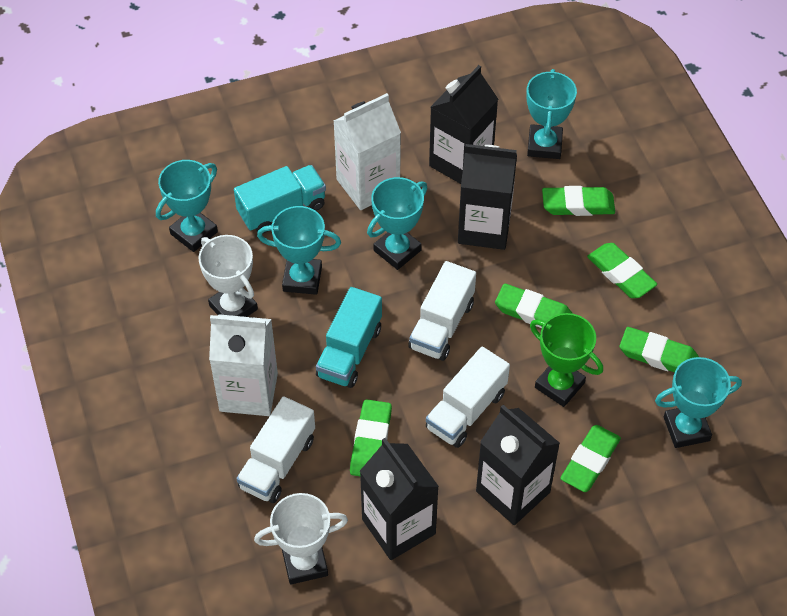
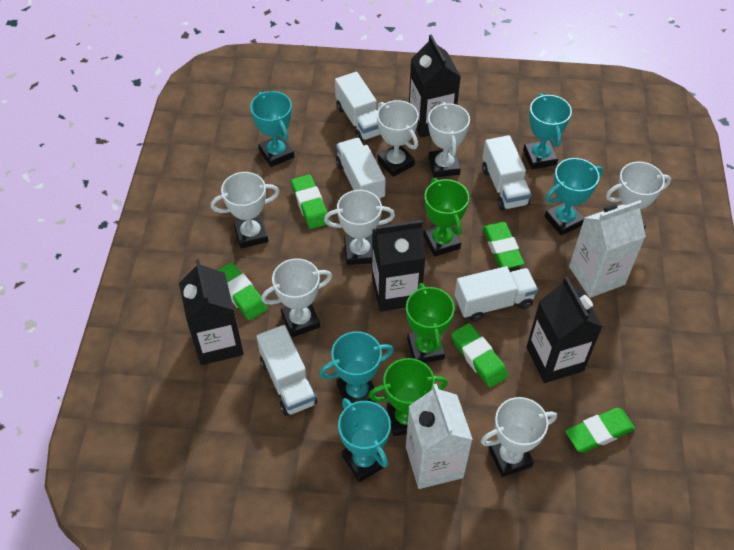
green eraser: 6 -> 5
green trophy: 1 -> 3
turquoise truck: 2 -> 0
white trophy: 2 -> 7
white truck: 3 -> 5

